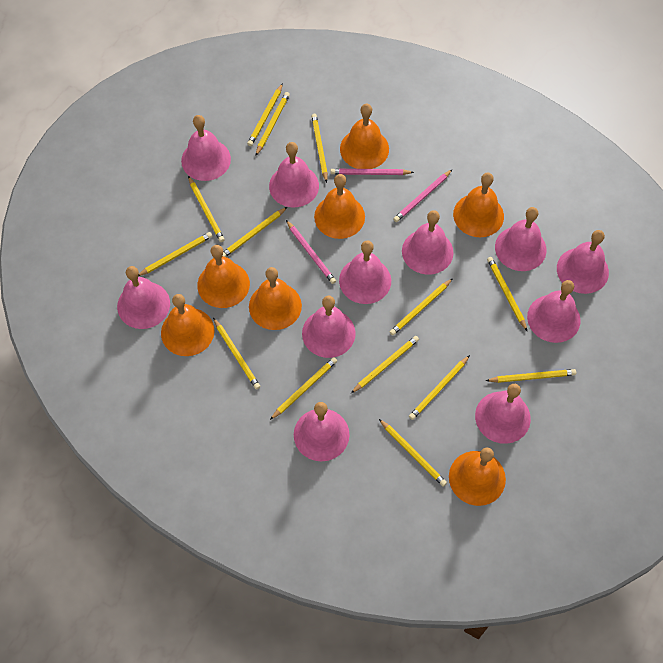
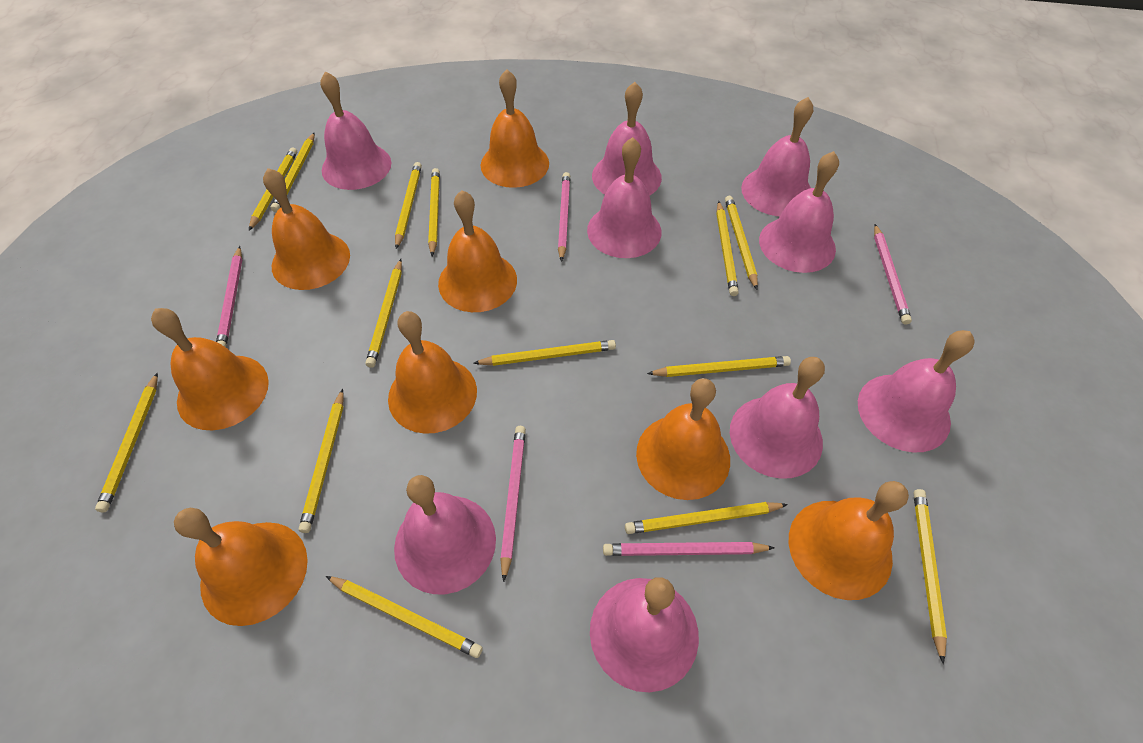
orange bell: 7 -> 8
pink bell: 11 -> 9
pink pencil: 3 -> 5

